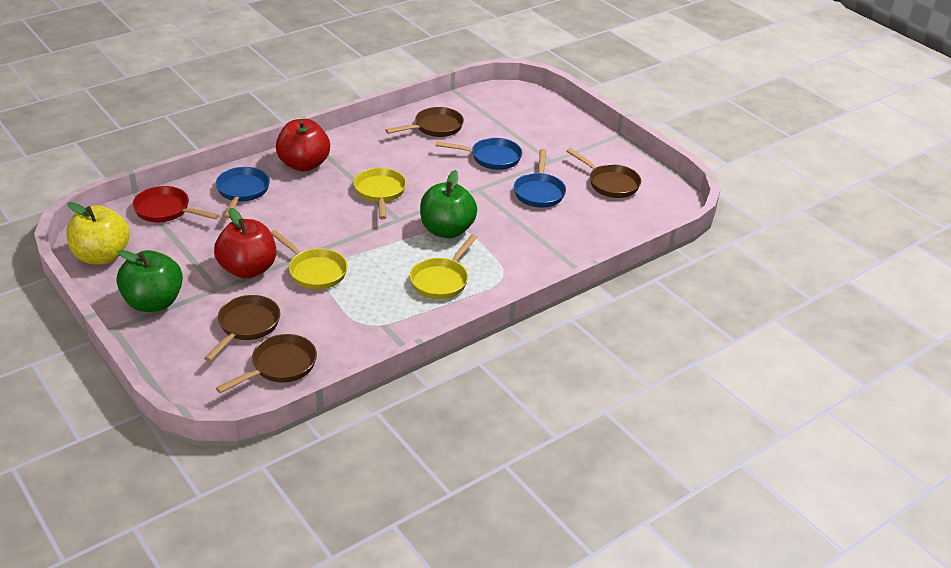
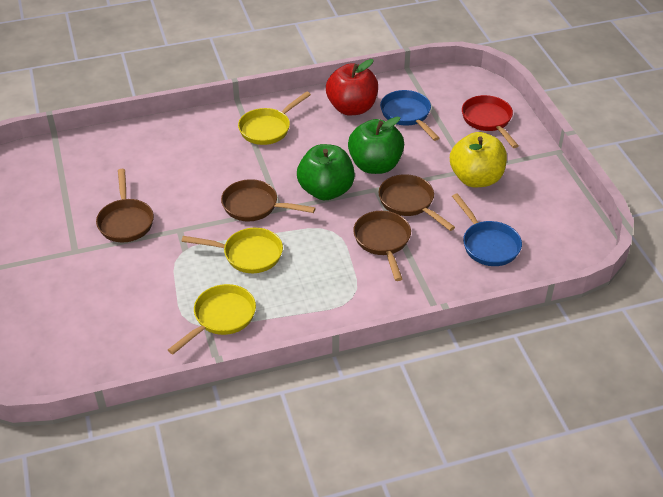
blue pan: 3 -> 2
red apple: 2 -> 1

